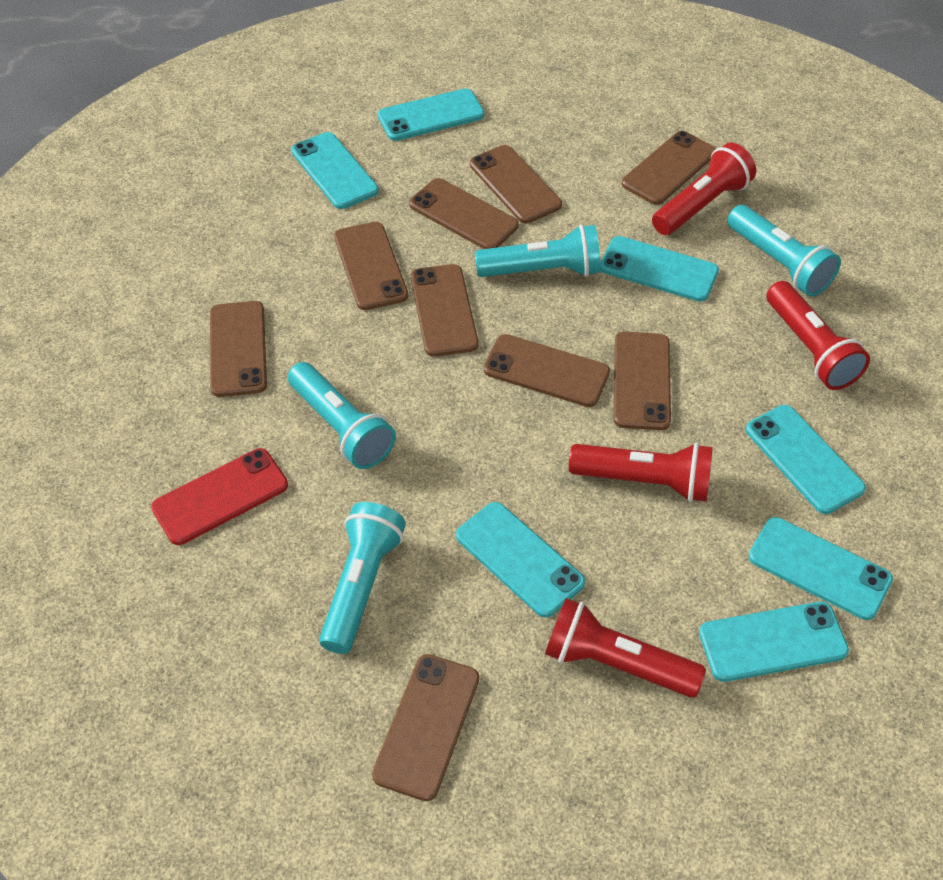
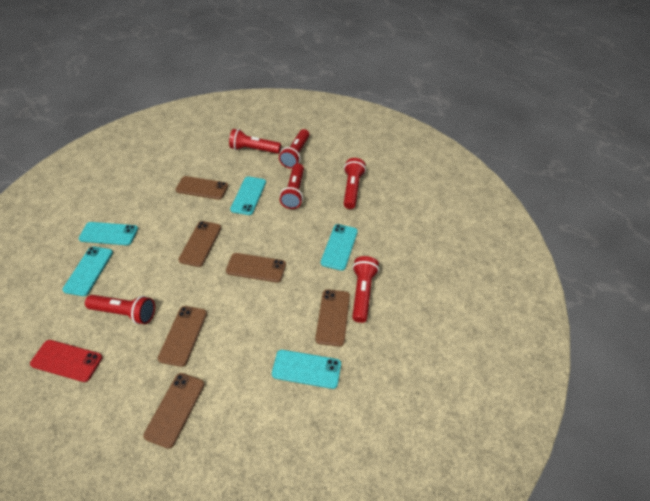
brown phone: 9 -> 6
red flashlight: 4 -> 6
turquoise flashlight: 4 -> 0
turquoise phone: 7 -> 5

